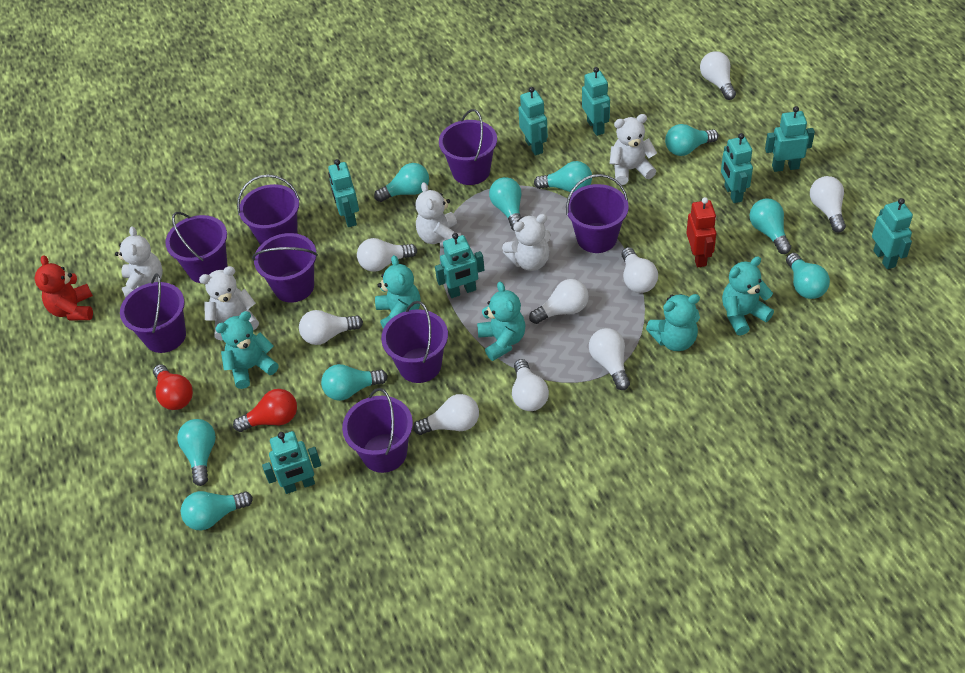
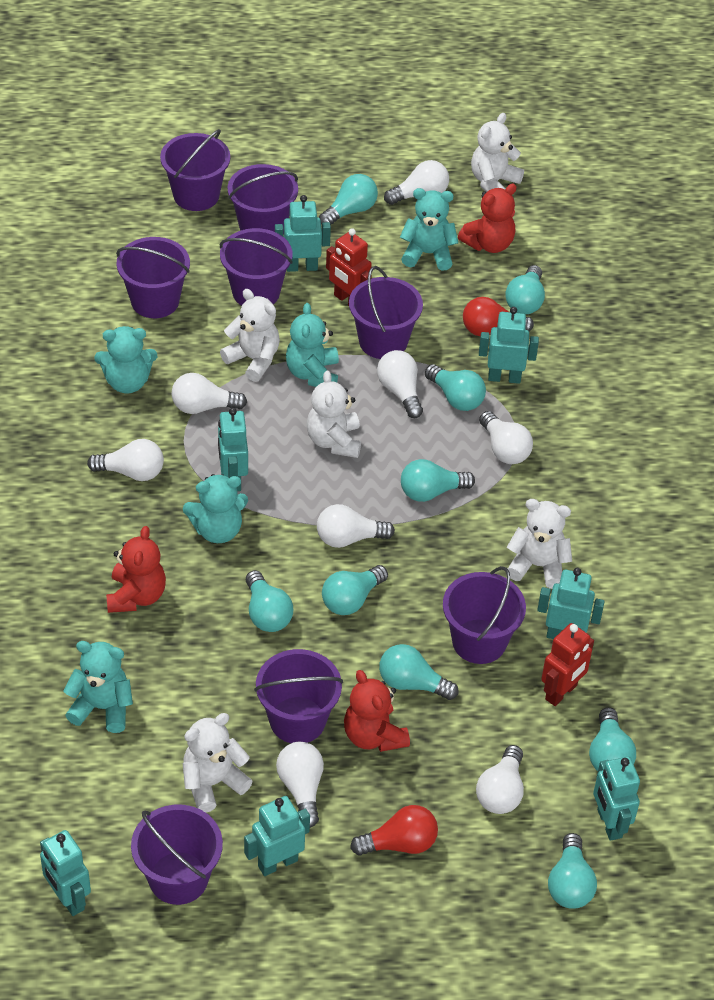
red robot: 1 -> 2
red teddy bear: 1 -> 3
turquoise robot: 8 -> 7
white light bulb: 9 -> 8

